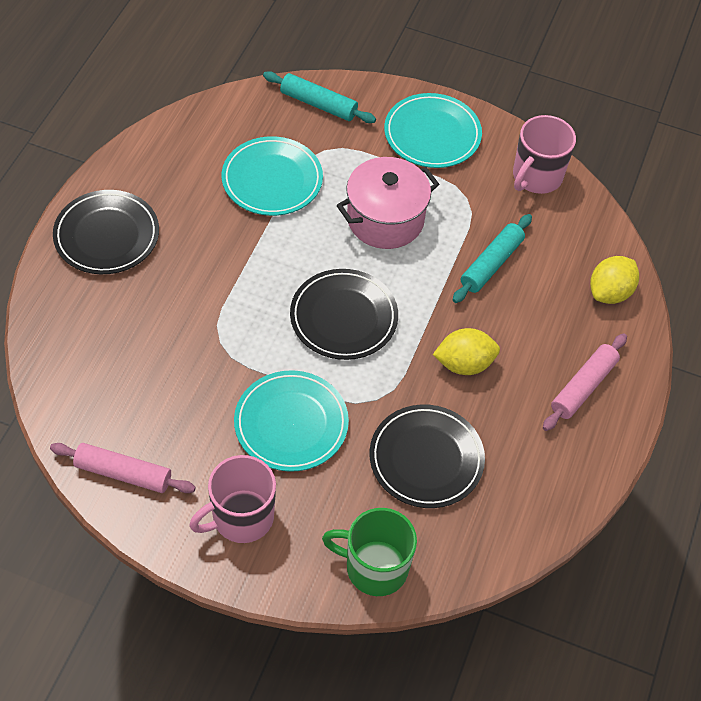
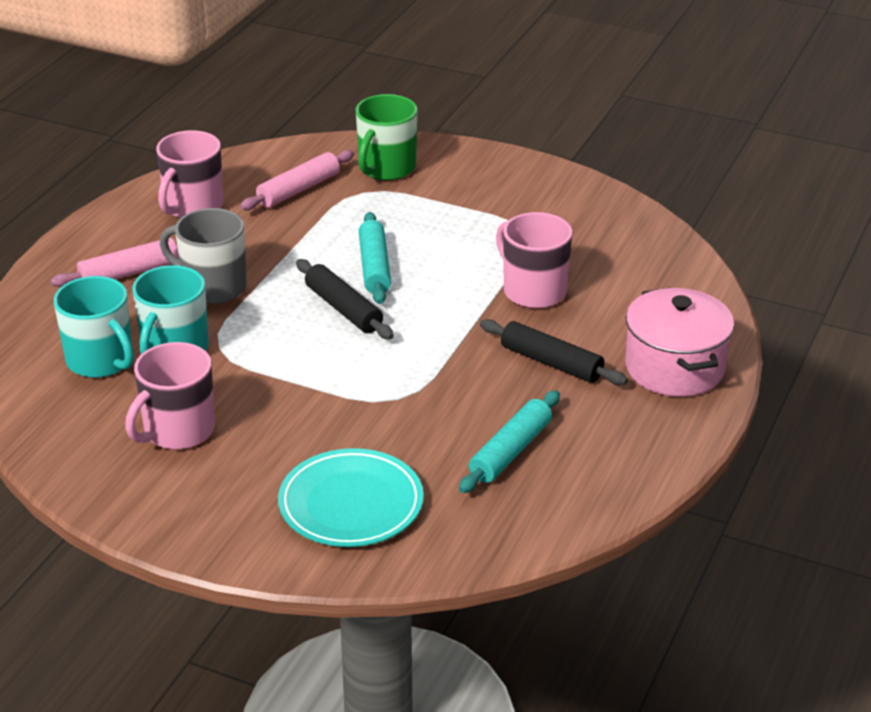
black plate: 3 -> 0
black rolling pin: 0 -> 2
grey mug: 0 -> 1
pink mug: 2 -> 3
turquoise mug: 0 -> 2
turquoise plate: 3 -> 1
yellow lemon: 2 -> 0

